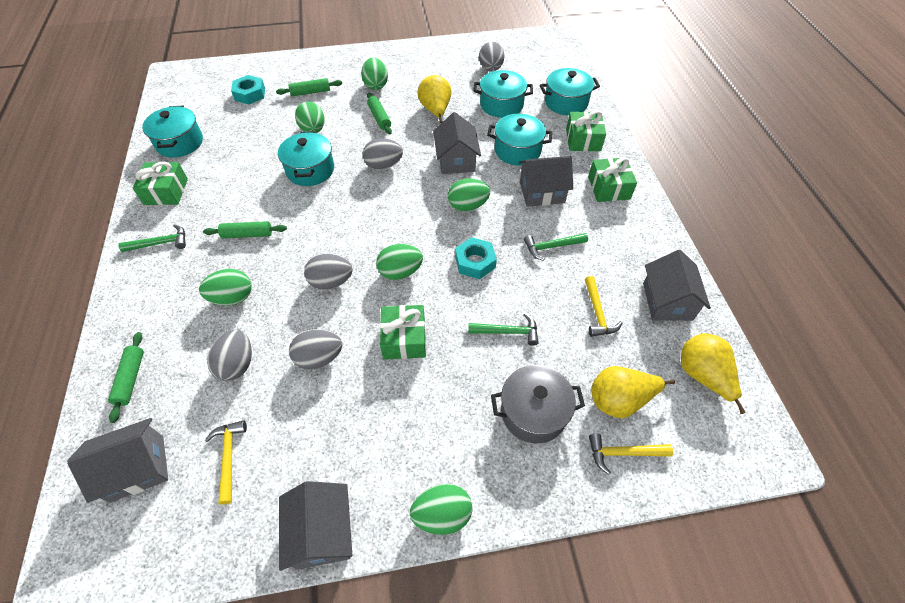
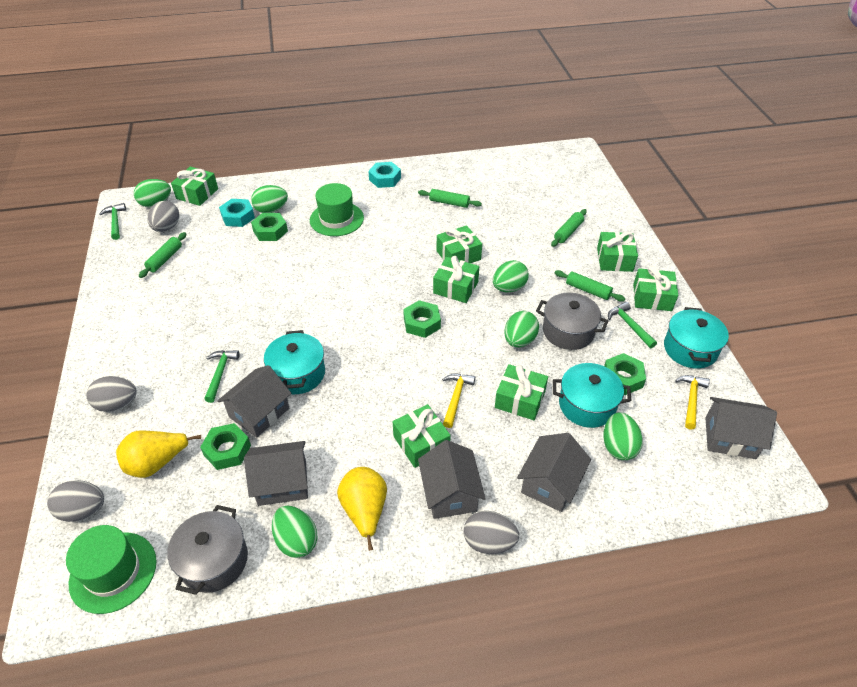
green gift: 4 -> 7
green hat: 0 -> 2
green nut: 0 -> 4
grey egg: 5 -> 4
grey pot: 1 -> 2
turquoise pot: 5 -> 3
yellow hammer: 3 -> 2
yellow pear: 3 -> 2

